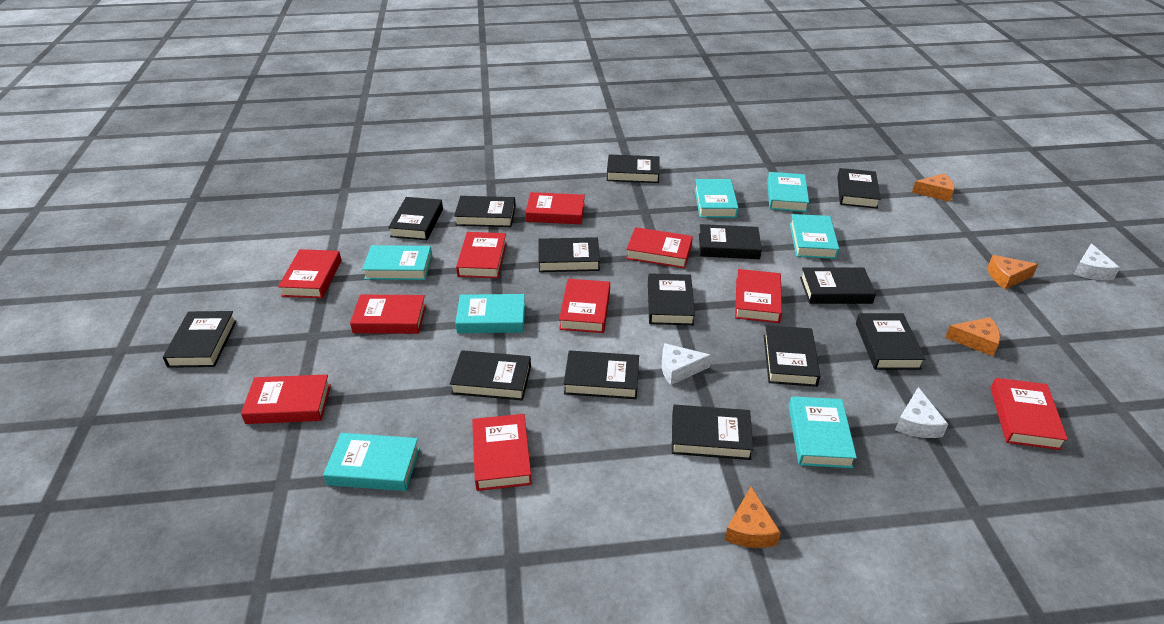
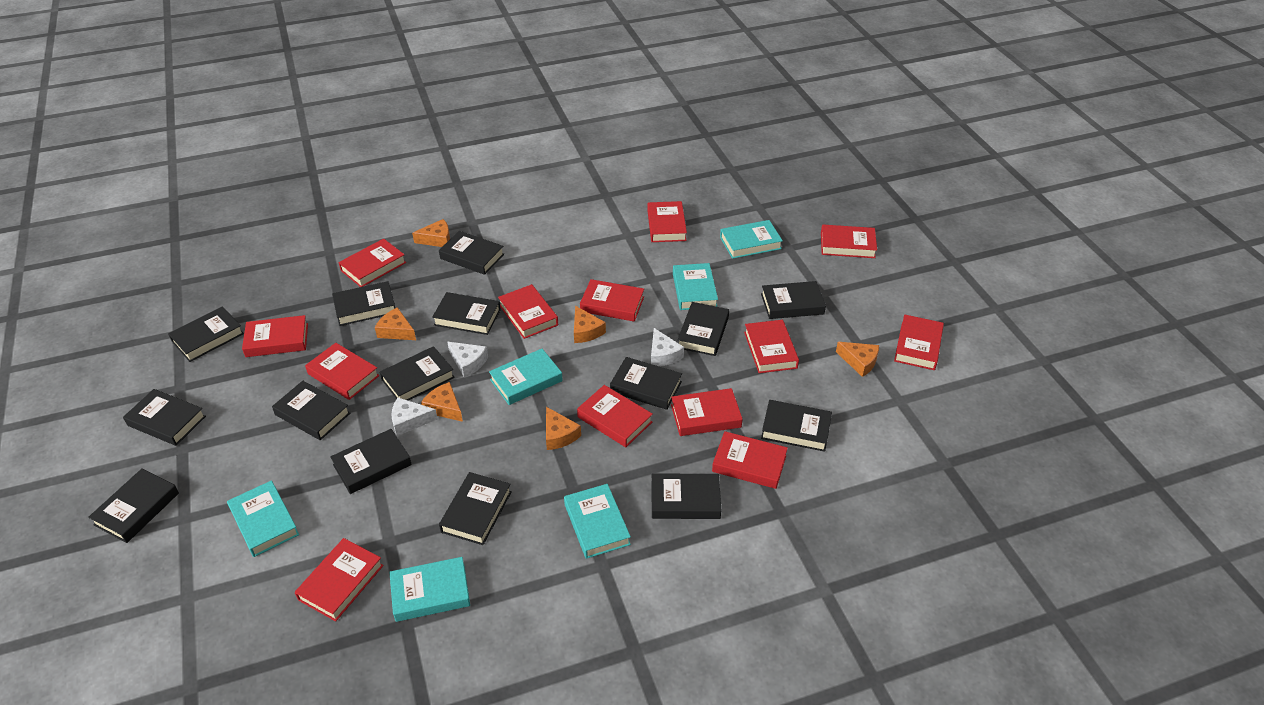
black book: 14 -> 15
orange cheese: 4 -> 6
red book: 10 -> 13
turquoise book: 7 -> 6

